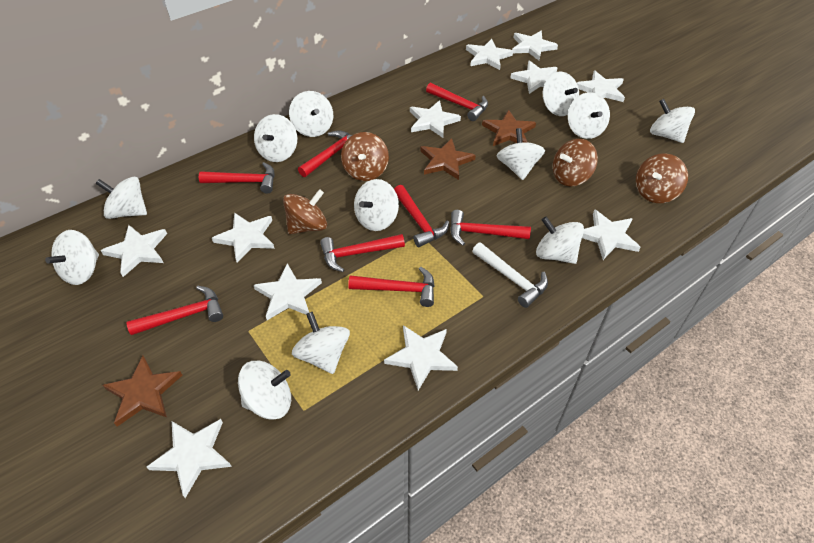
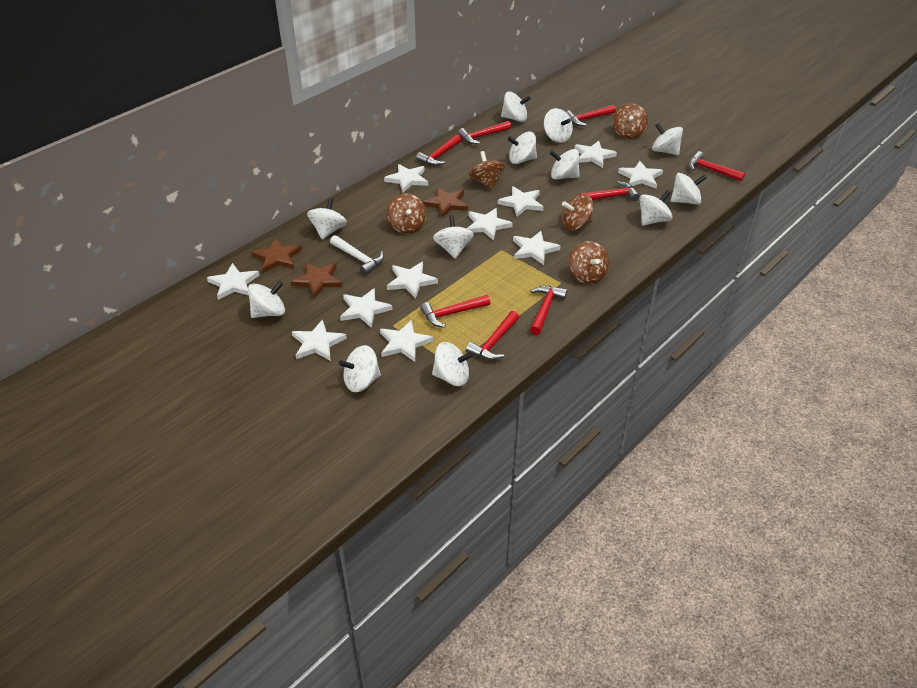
brown spinning top: 4 -> 5

